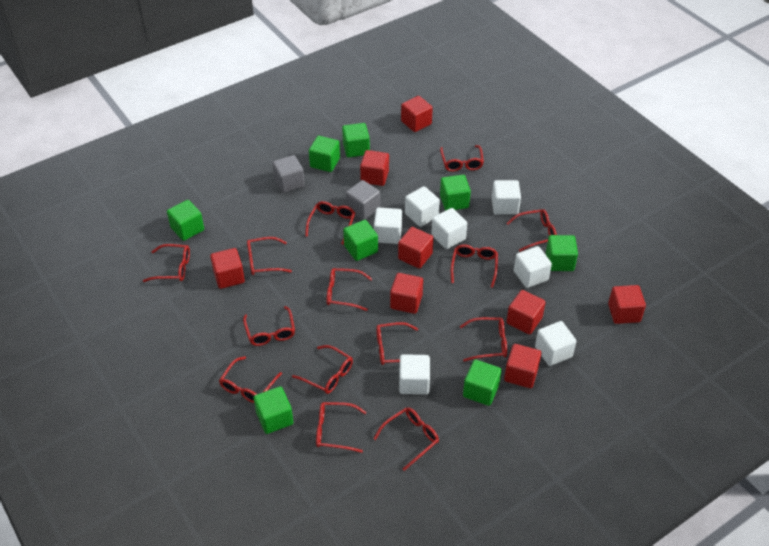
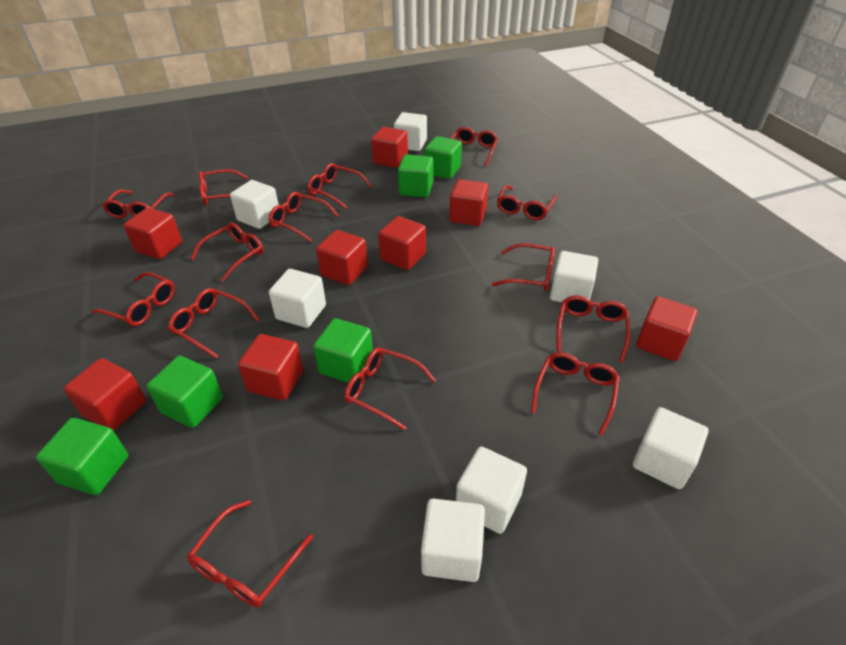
green cube: 8 -> 5
grey cube: 2 -> 0

